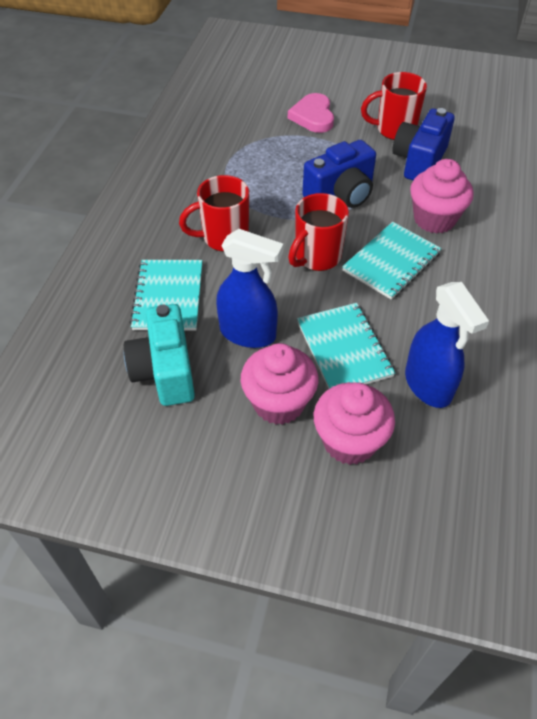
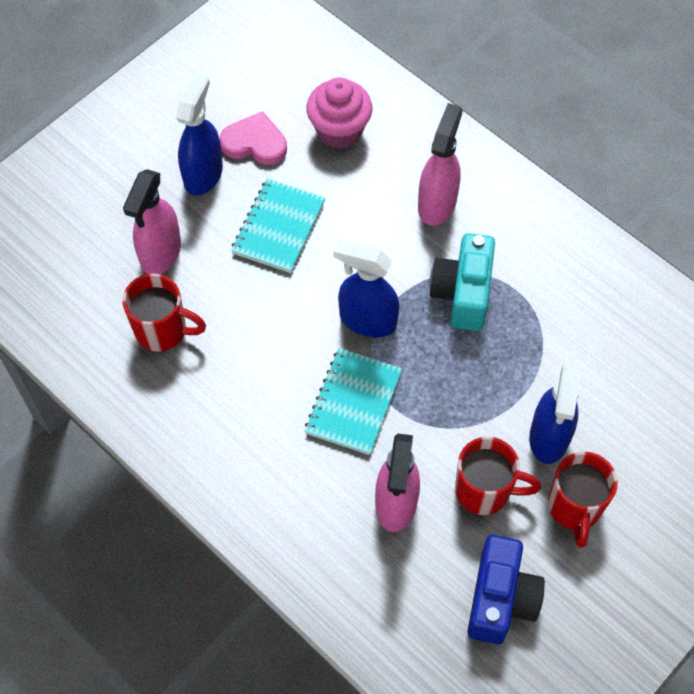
blue camera: 2 -> 1
blue spray bottle: 2 -> 3
pink cupcake: 3 -> 1
pink spray bottle: 0 -> 3
turquoise notebook: 3 -> 2

